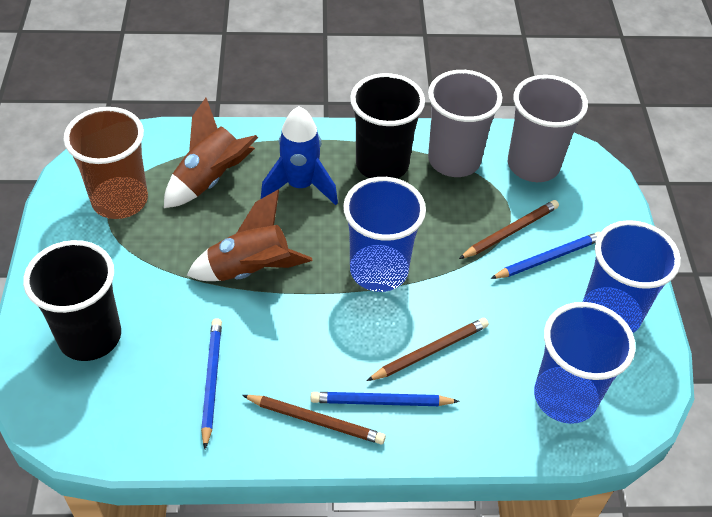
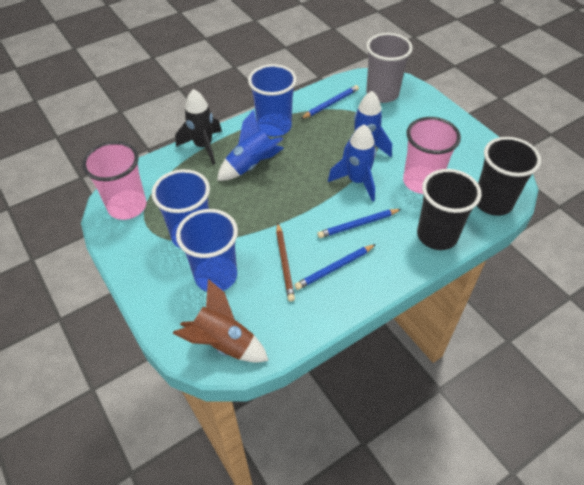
black rocket: 0 -> 1
blue rocket: 1 -> 3
brown cup: 1 -> 0
brown pencil: 3 -> 1
brown rocket: 2 -> 1
grey cup: 2 -> 1
pink cup: 0 -> 2

